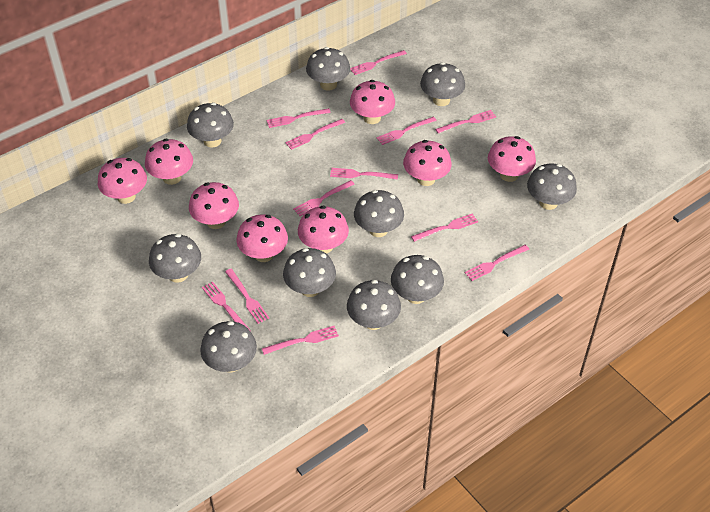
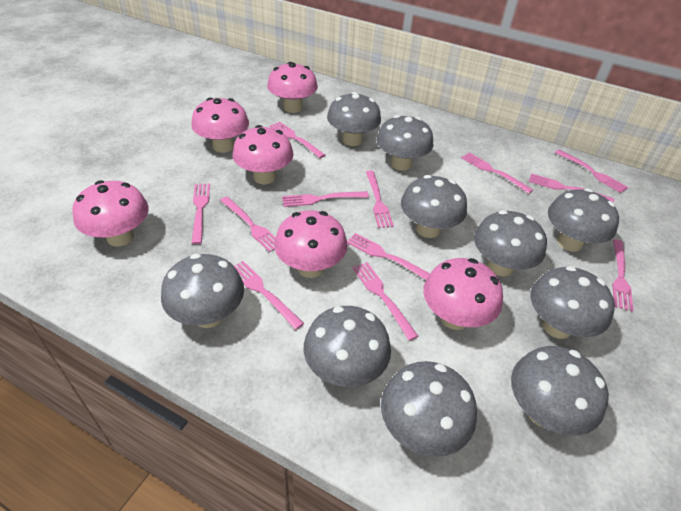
pink mushroom: 8 -> 6

